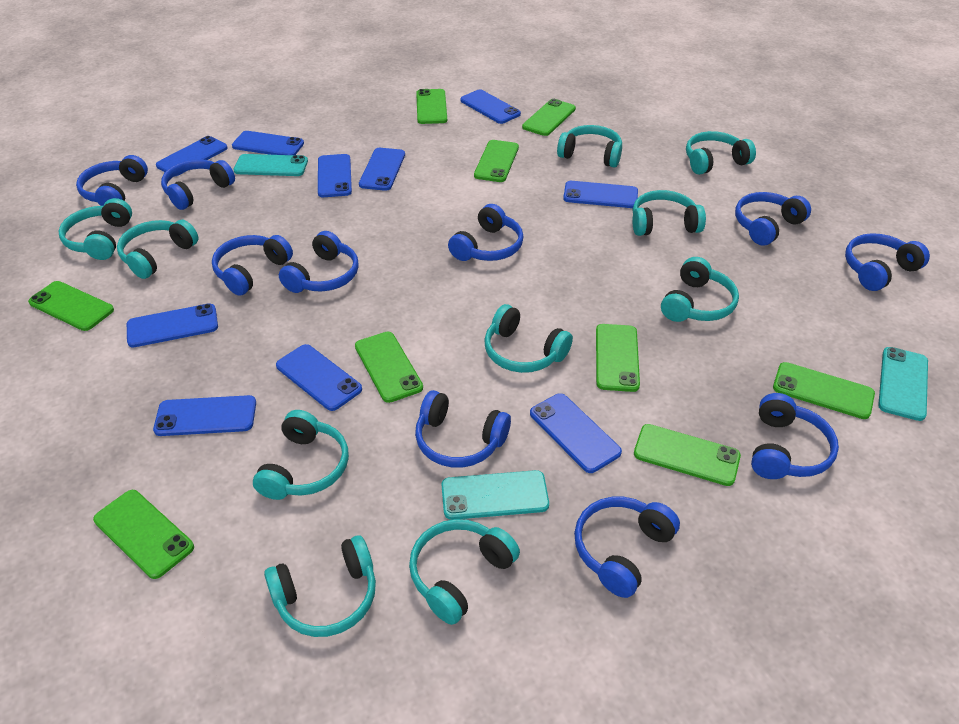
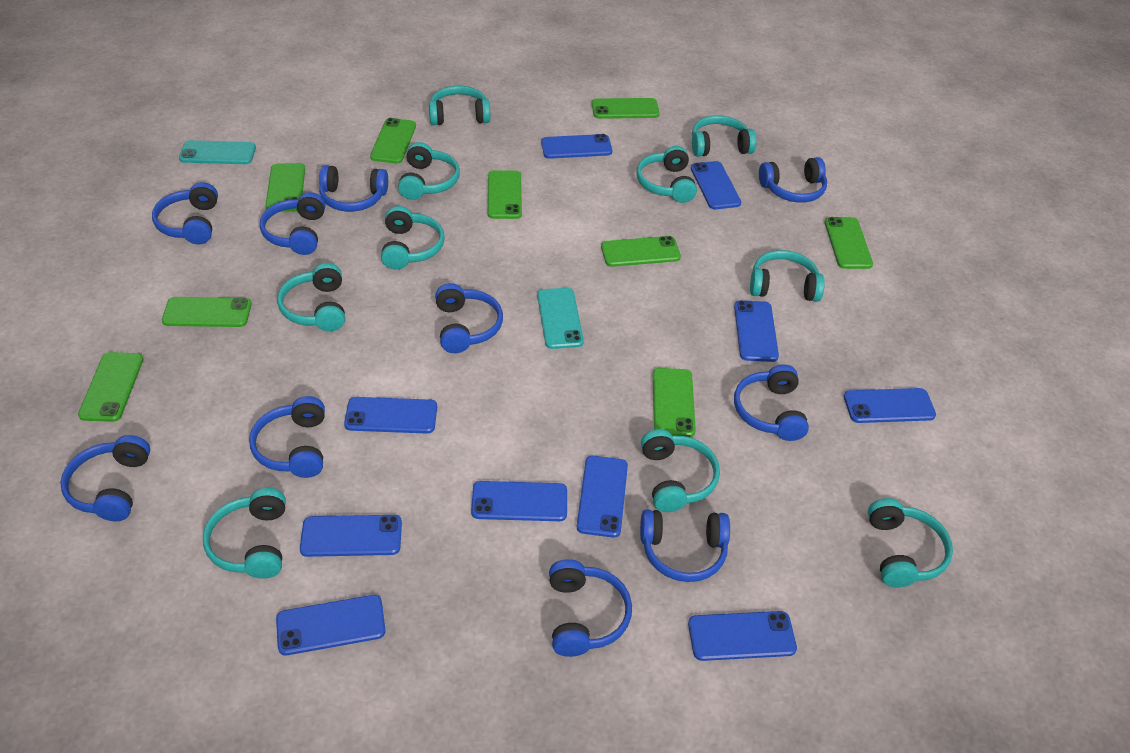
turquoise phone: 3 -> 2

